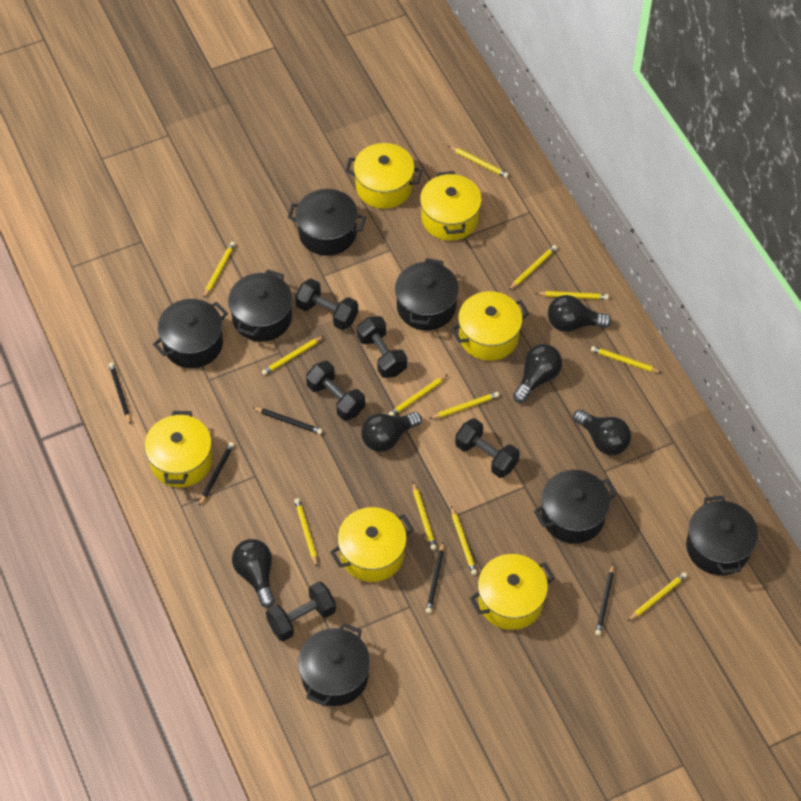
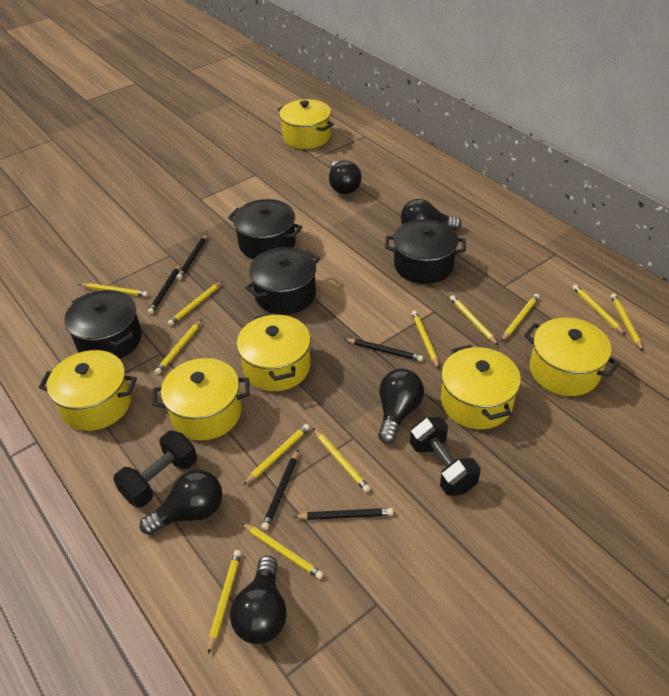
black dumbbell: 5 -> 2
black pot: 7 -> 4

